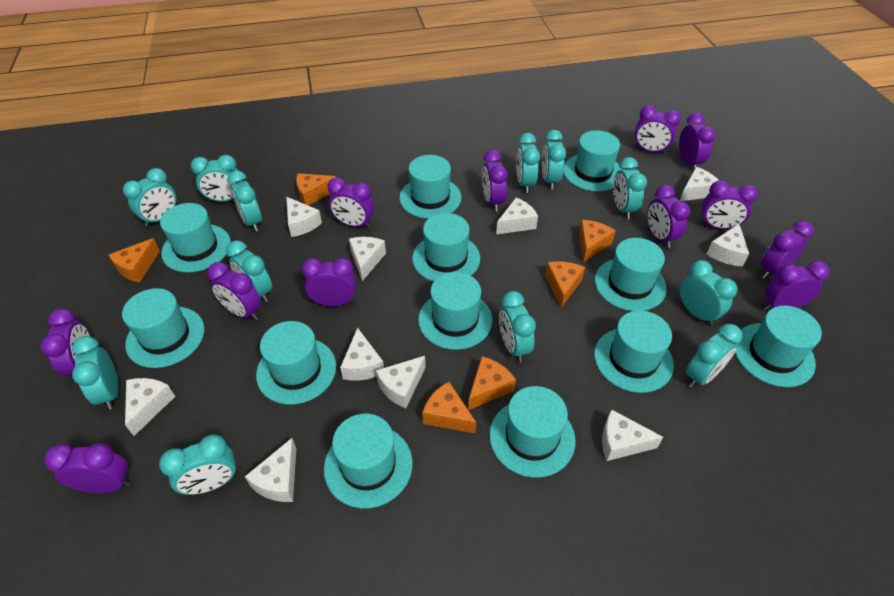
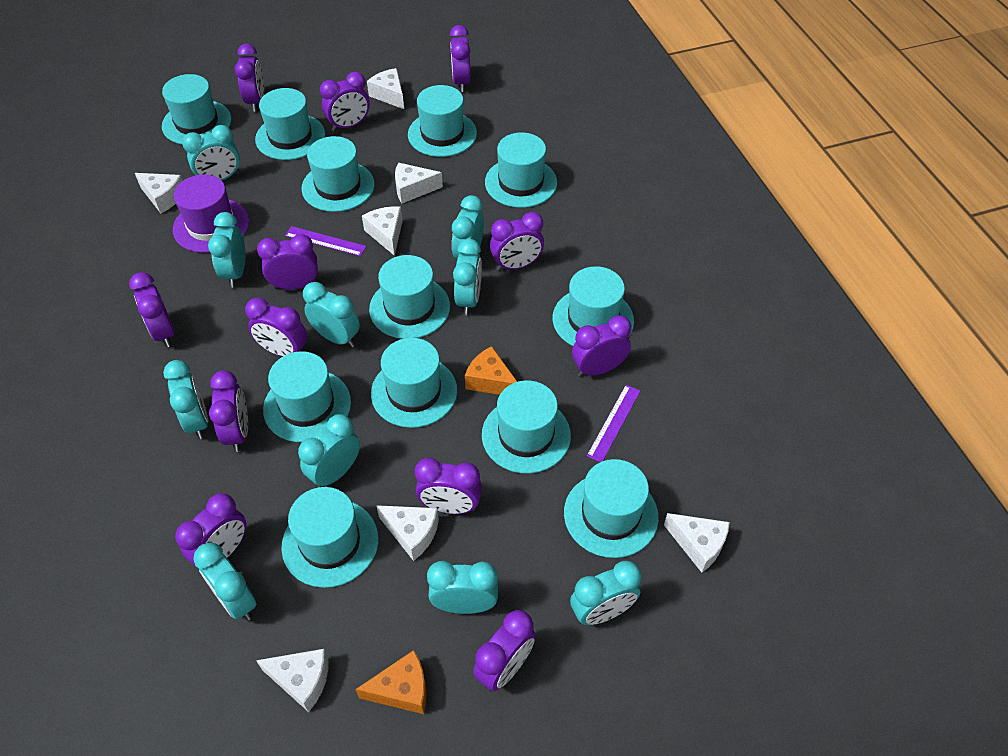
orange cheese: 6 -> 2
purple hat: 0 -> 1
purple ruler: 0 -> 2
turquoise clock: 12 -> 10
white cheese: 10 -> 7

